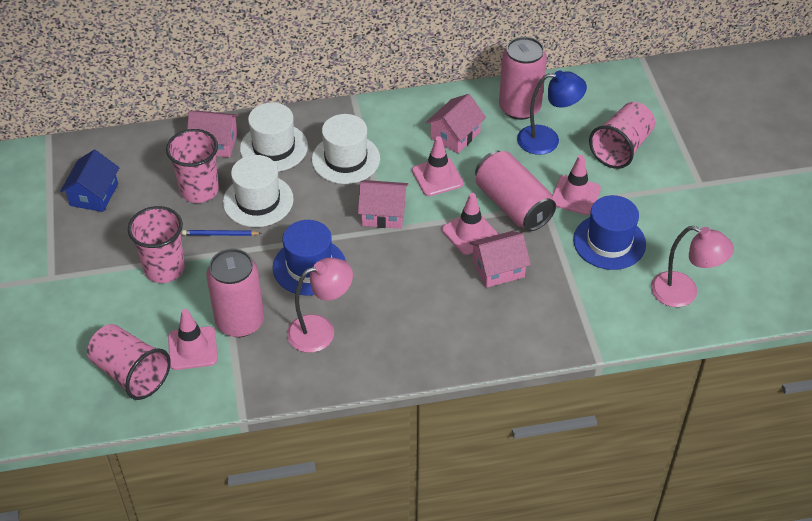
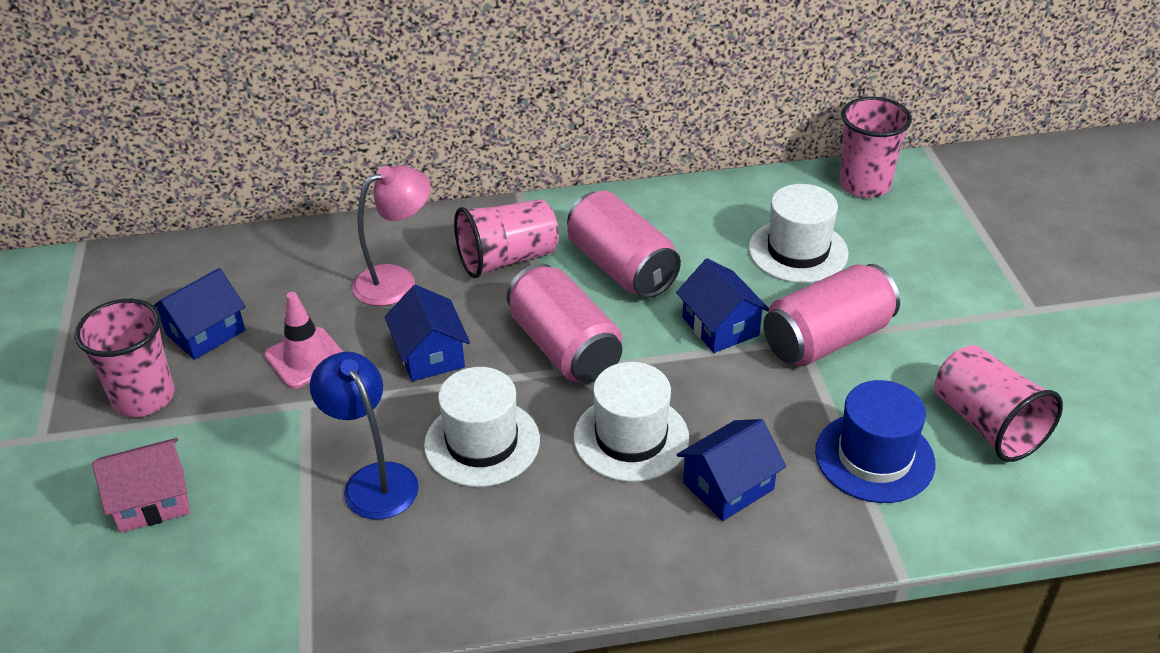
blue hat: 2 -> 1
blue house: 1 -> 4
blue pencil: 1 -> 0
pink house: 4 -> 1
pink lamp: 2 -> 1
pink traffic cone: 4 -> 1

